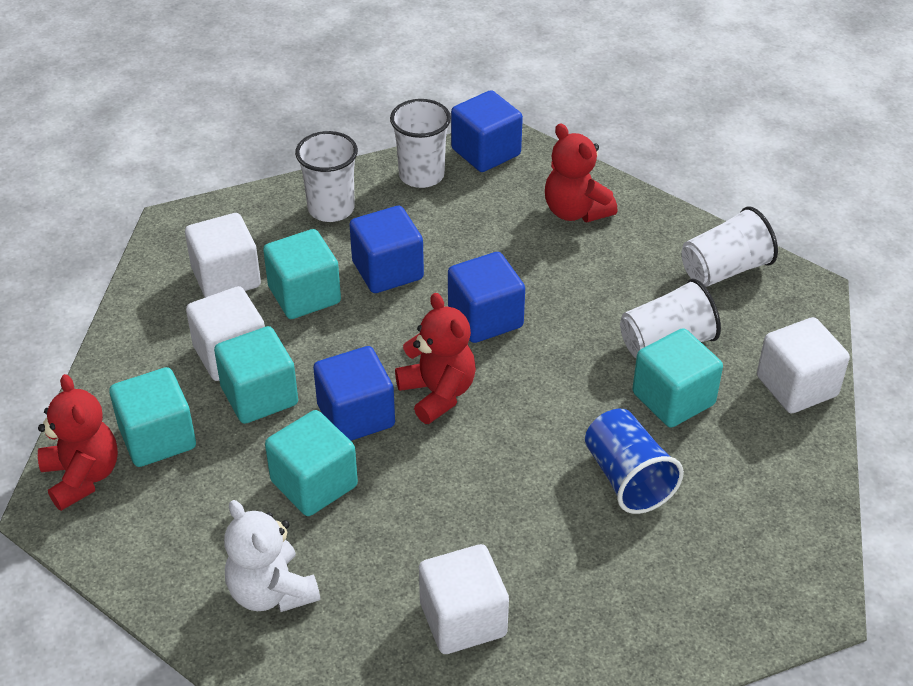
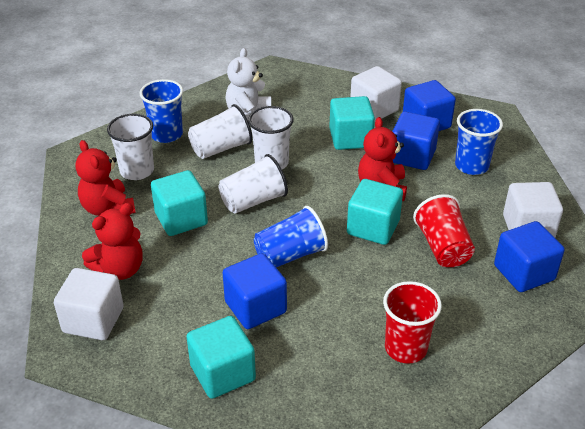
blue cup: 1 -> 3
red cup: 0 -> 2
turquoise cube: 5 -> 4
white cube: 4 -> 3

